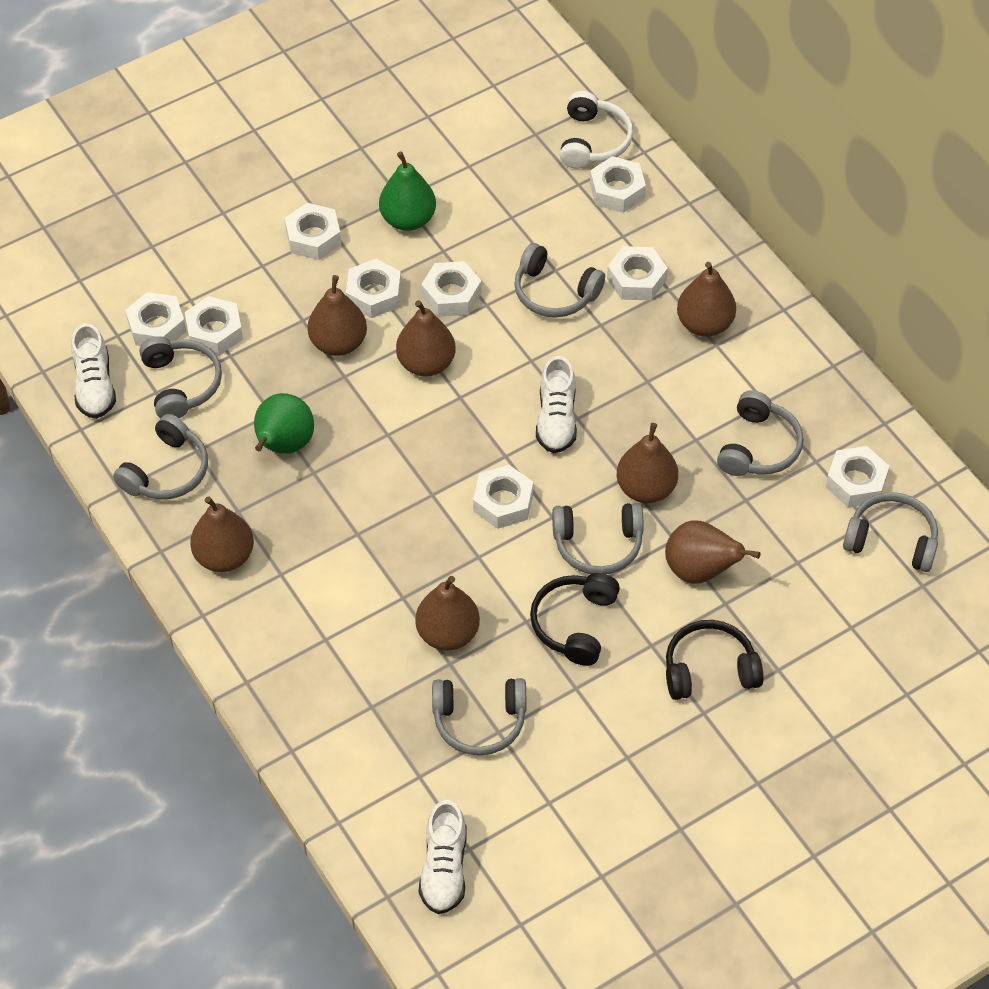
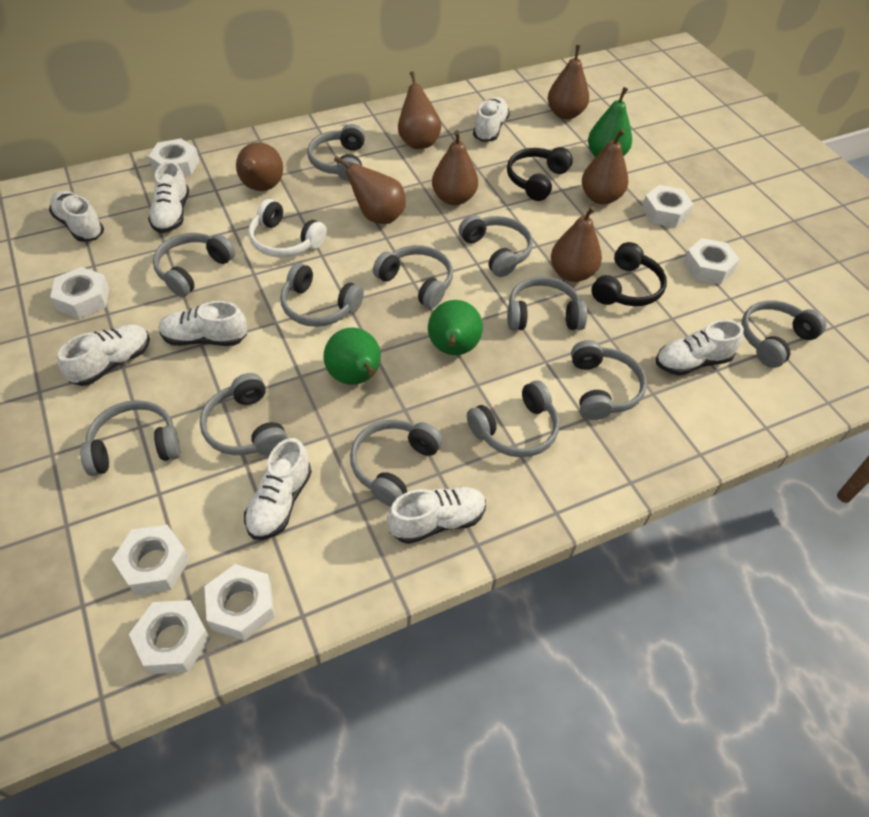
green pear: 2 -> 3
grey headphones: 7 -> 12
white nut: 9 -> 7
white shoe: 3 -> 8

